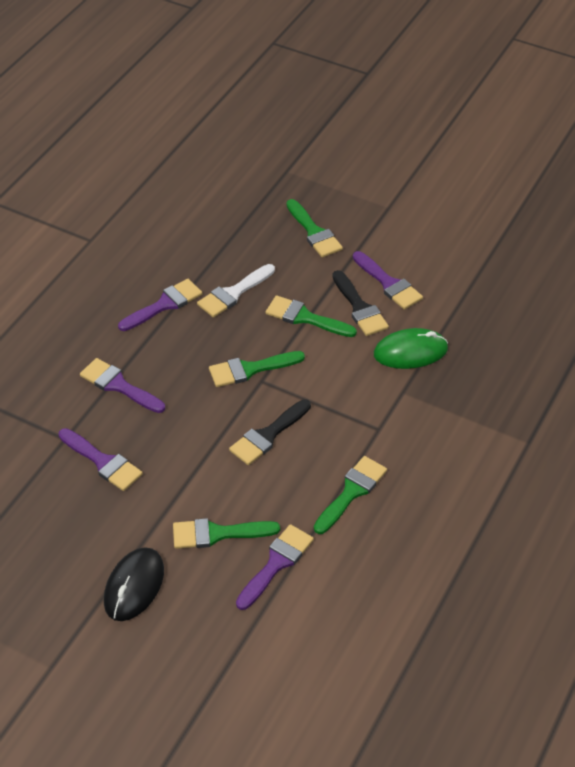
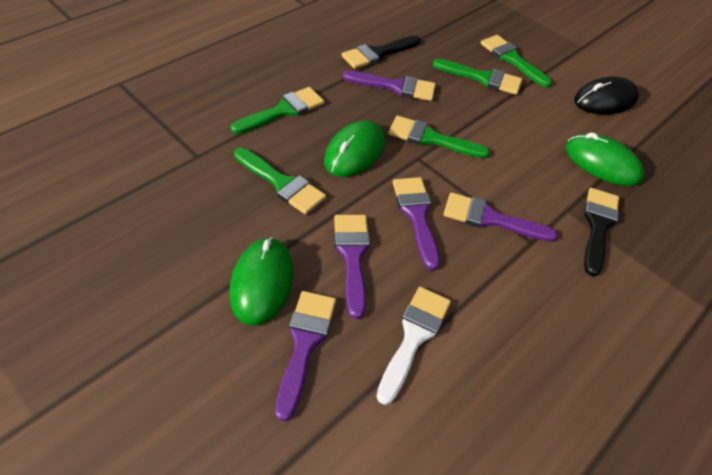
green mouse: 1 -> 3

